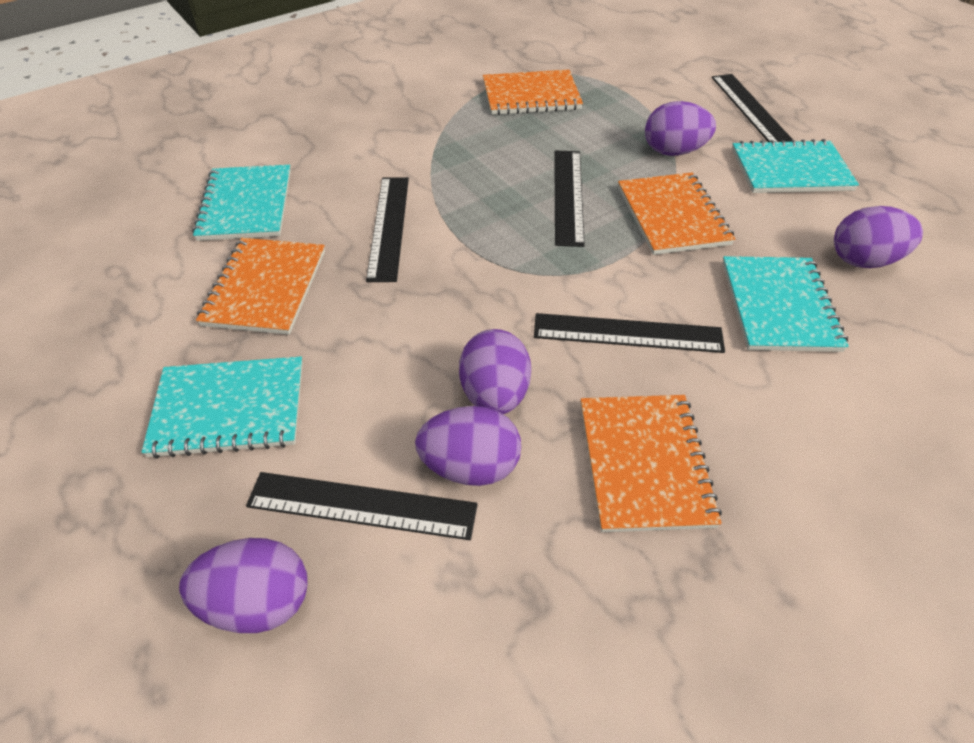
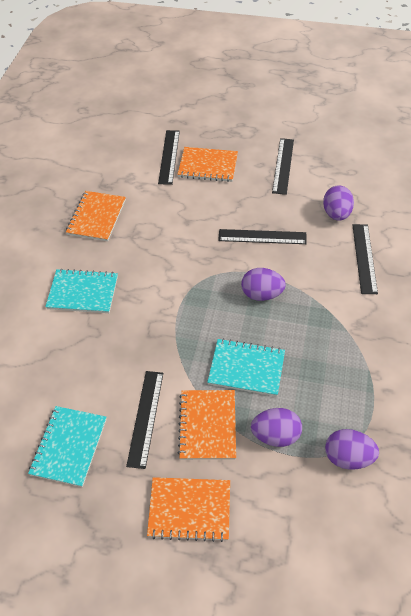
purple egg: 5 -> 4
turquoise notebook: 4 -> 3

